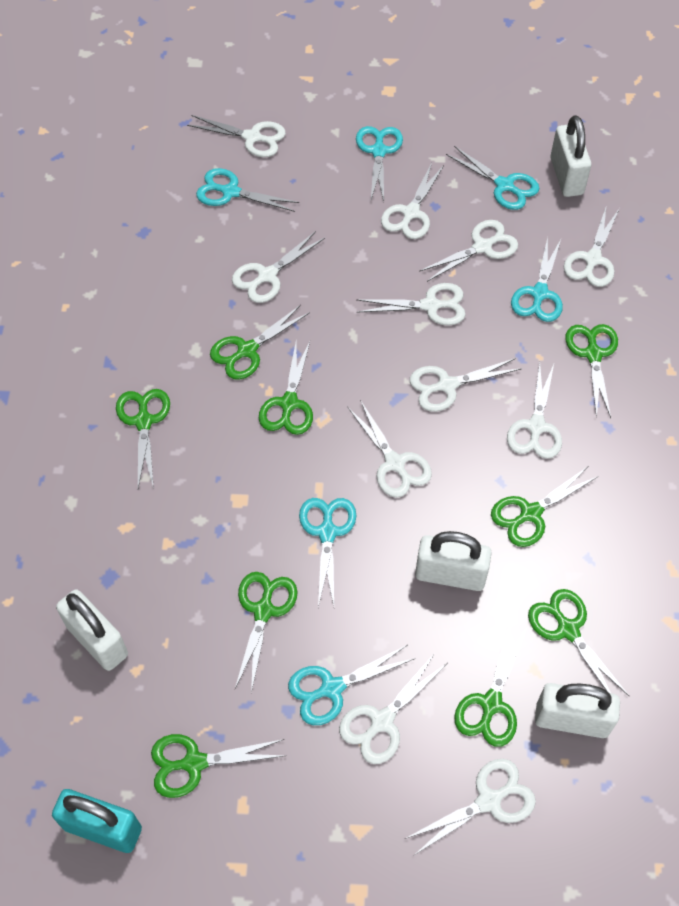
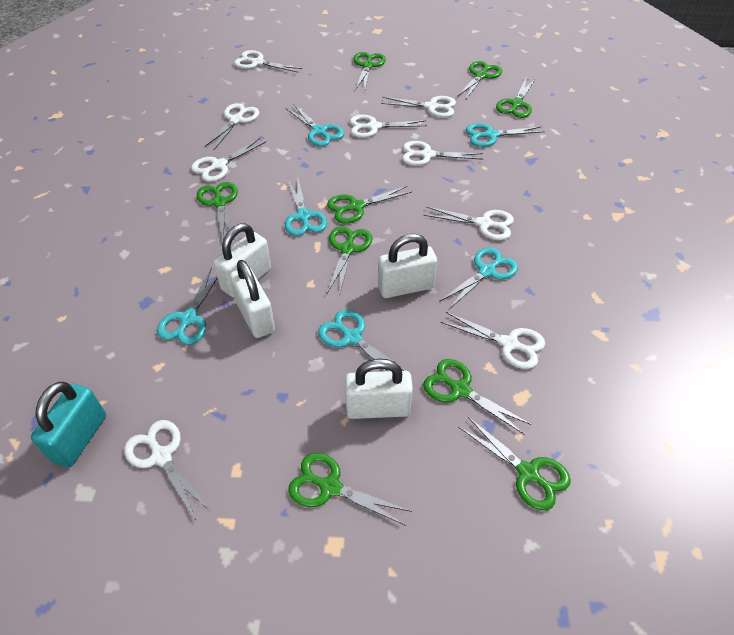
white scissors: 11 -> 9

